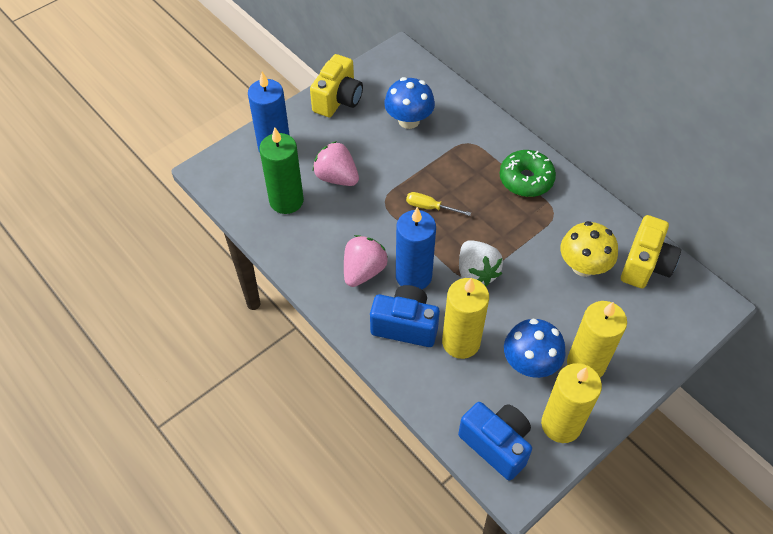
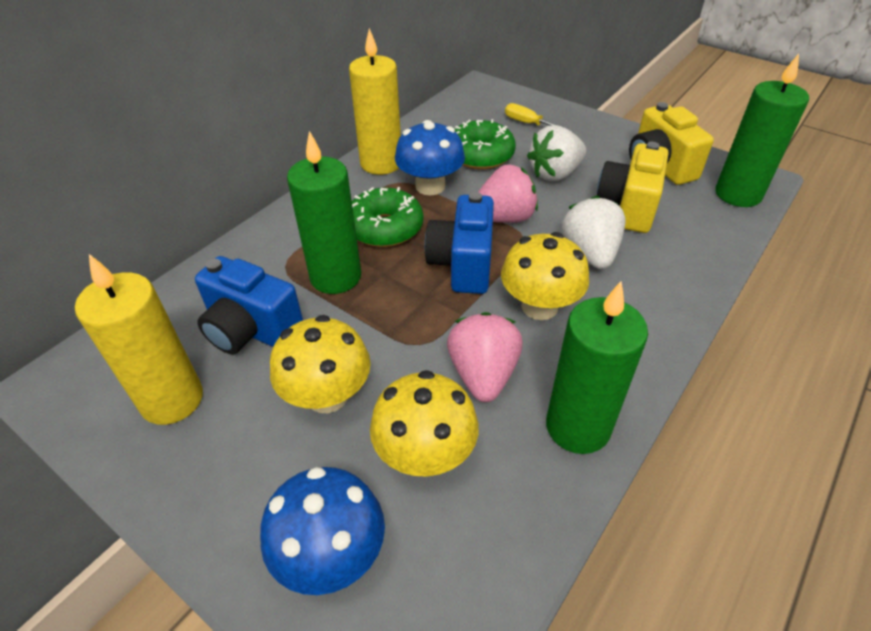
blue candle: 2 -> 0
green candle: 1 -> 3
green donut: 1 -> 2
white strawberry: 1 -> 2
yellow candle: 3 -> 2
yellow mushroom: 1 -> 3

